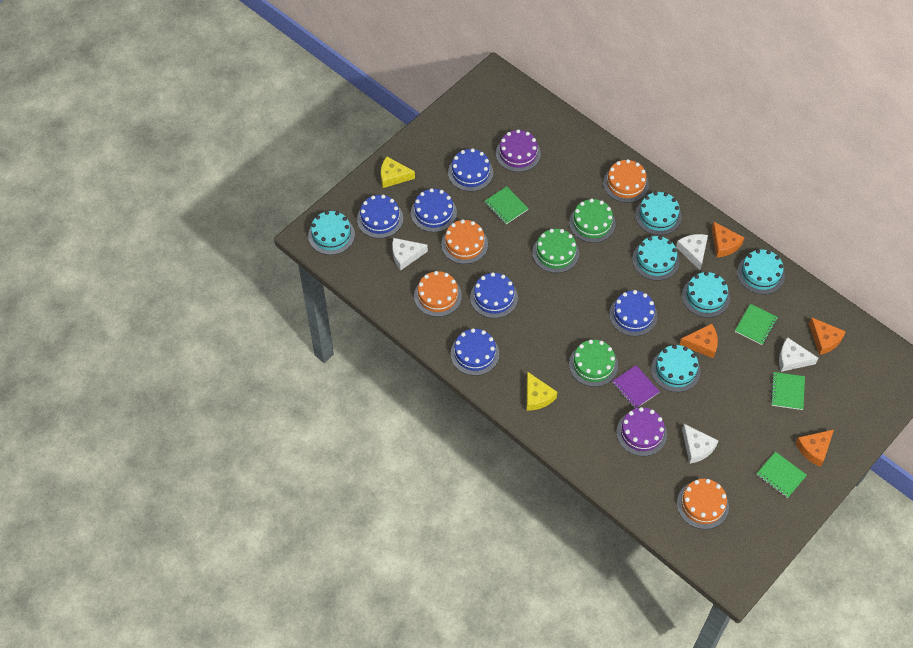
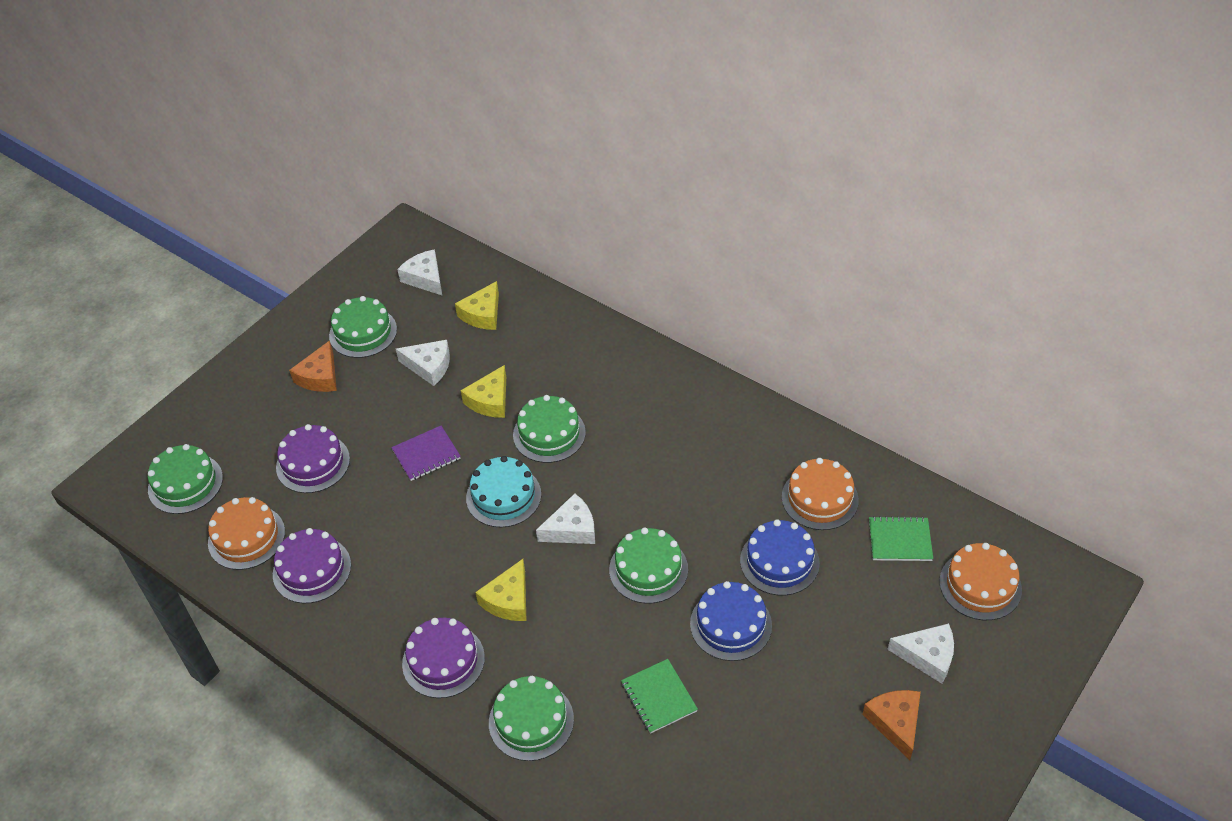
blue cake: 6 -> 2
green cake: 3 -> 5
green notebook: 4 -> 2
orange cake: 4 -> 3
orange cheese: 4 -> 2
purple cake: 2 -> 3
turquoise cake: 6 -> 1
yellow cheese: 2 -> 3

